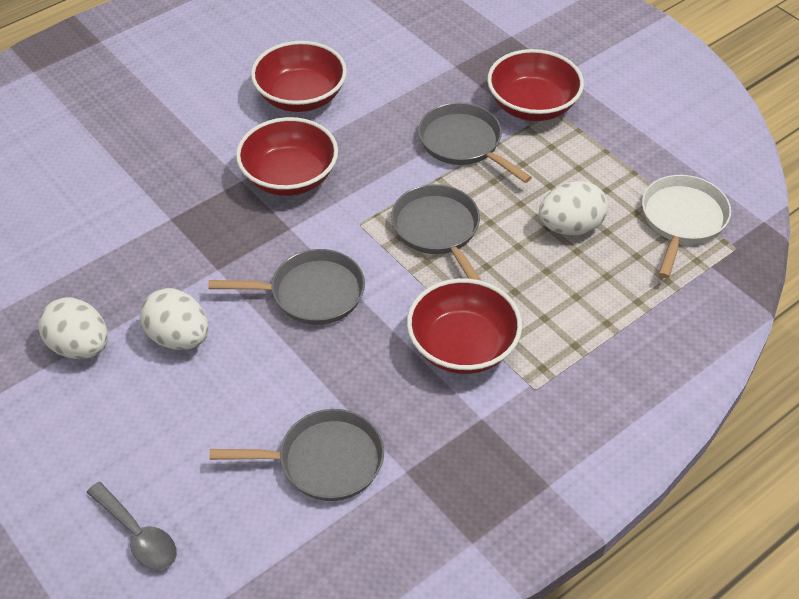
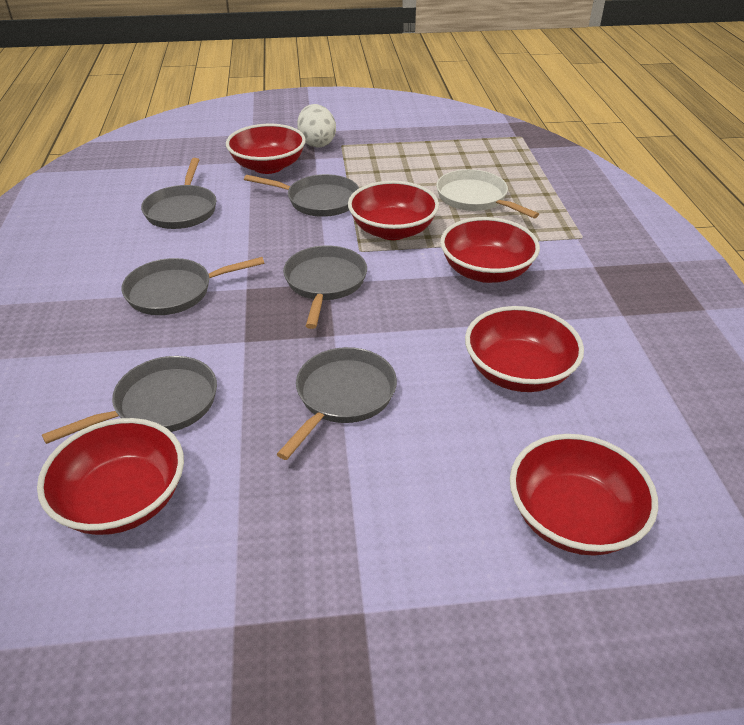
grey pan: 4 -> 6
grey spoon: 1 -> 0
red bowl: 4 -> 6
white egg: 3 -> 1

